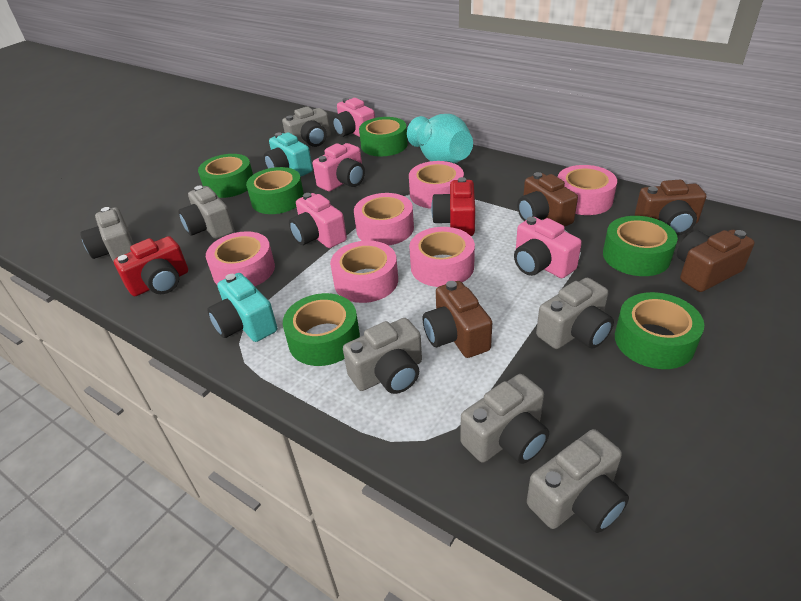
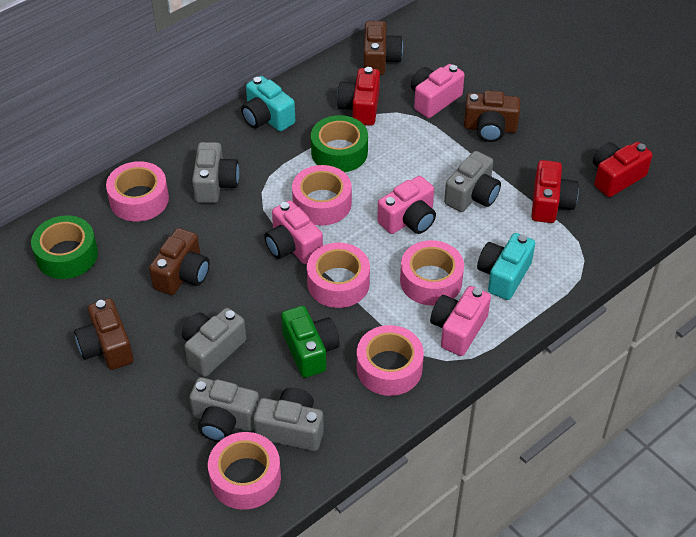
green camera: 0 -> 1
green tape: 6 -> 2
grey camera: 7 -> 5
red camera: 2 -> 3
turquoise vase: 1 -> 0

